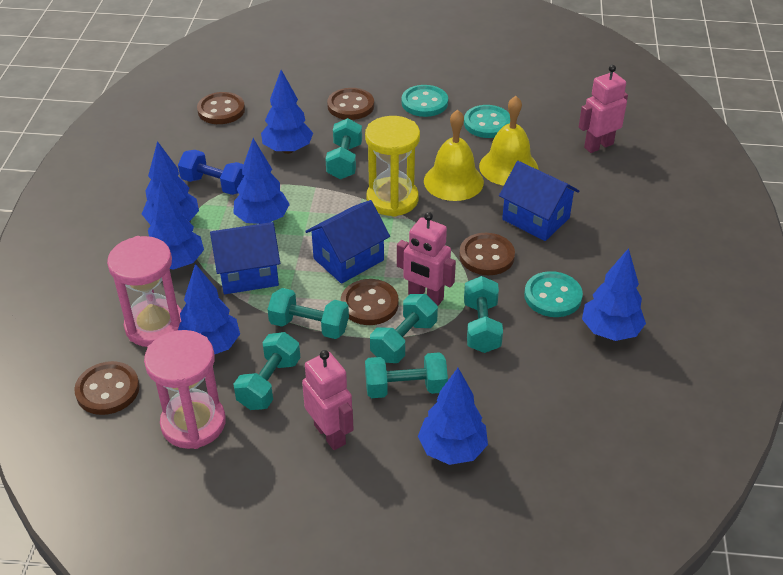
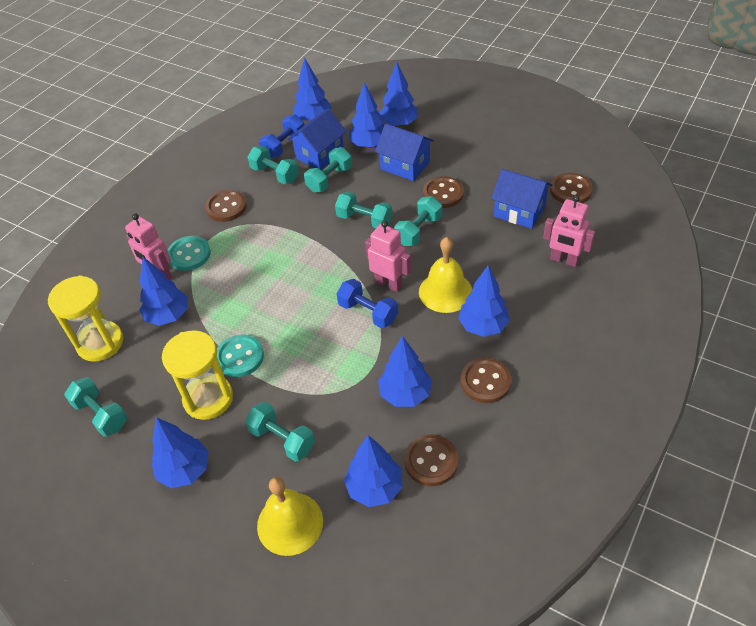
blue dumbbell: 1 -> 2
blue tree: 7 -> 8
pink hourglass: 2 -> 0
turquoise button: 3 -> 2
yellow hourglass: 1 -> 2

